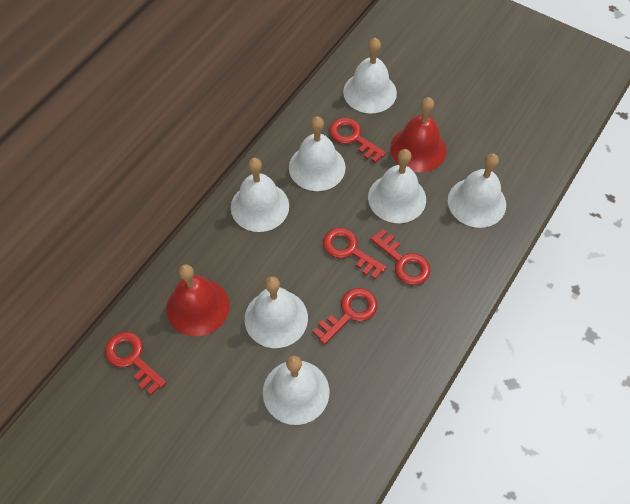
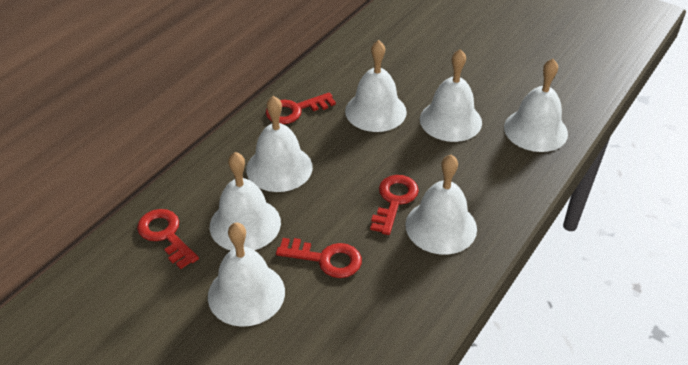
red bell: 2 -> 0
red key: 5 -> 4

